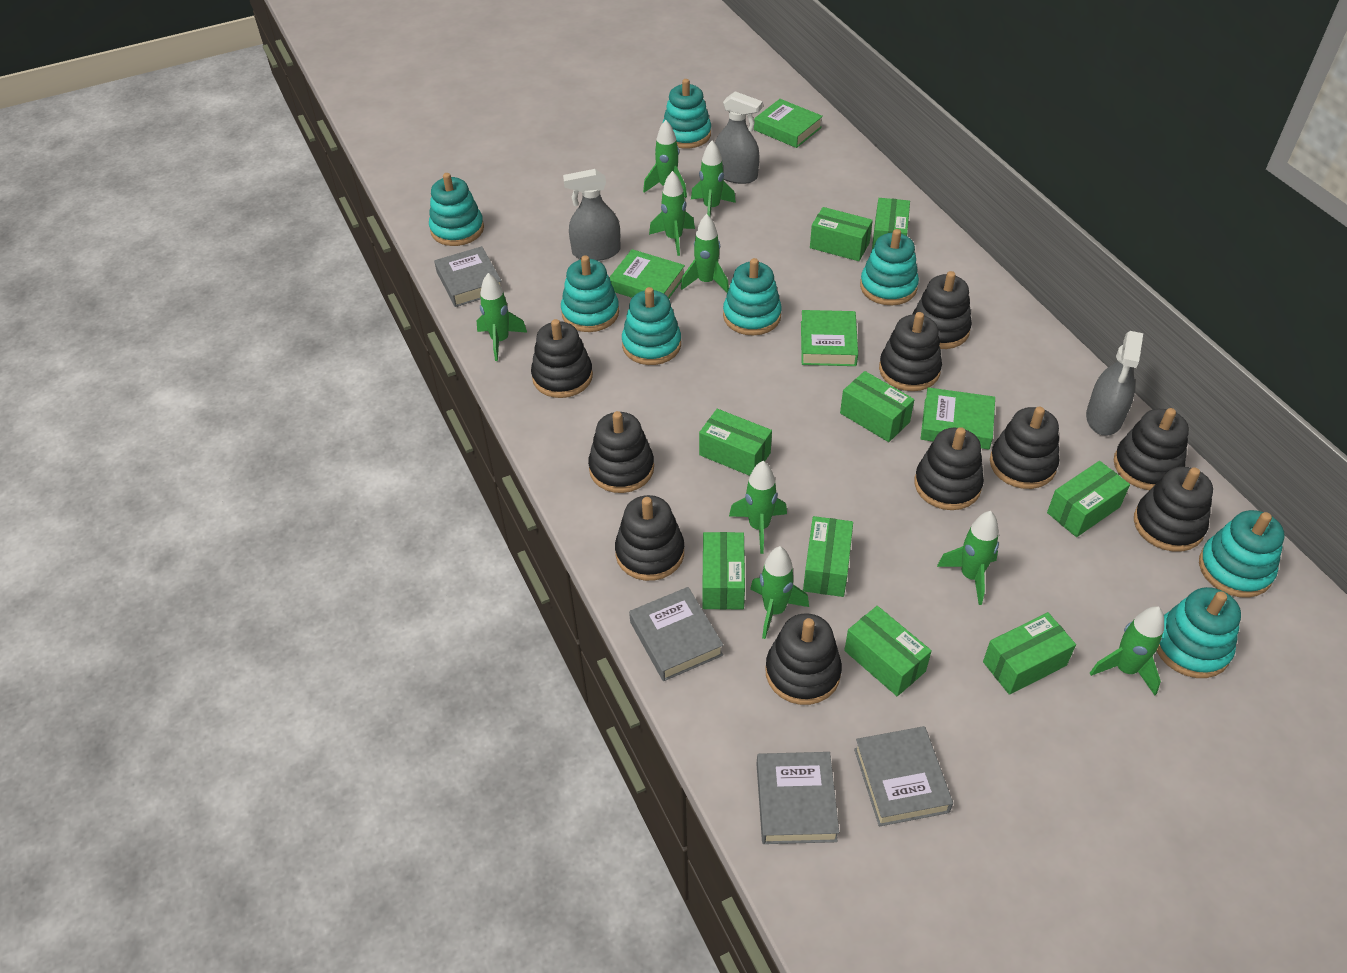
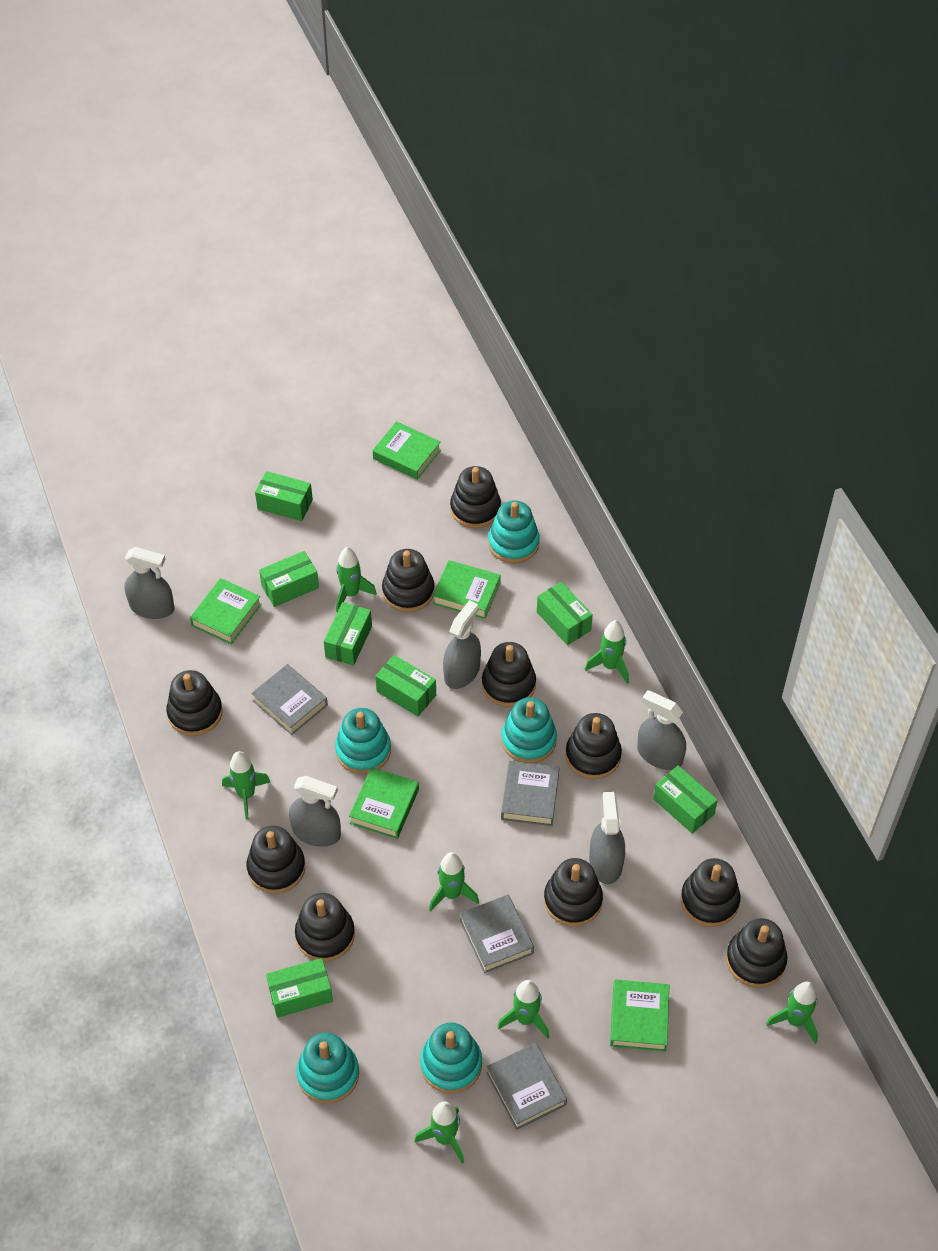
green book: 4 -> 5
green box: 9 -> 7
green rocket: 9 -> 7
grey spray bottle: 3 -> 5
turquoise stacking toy: 8 -> 5

